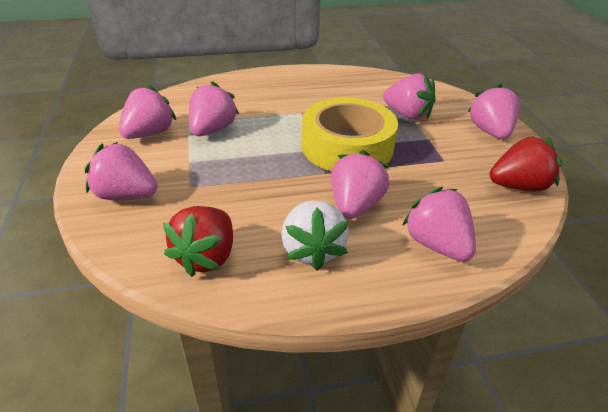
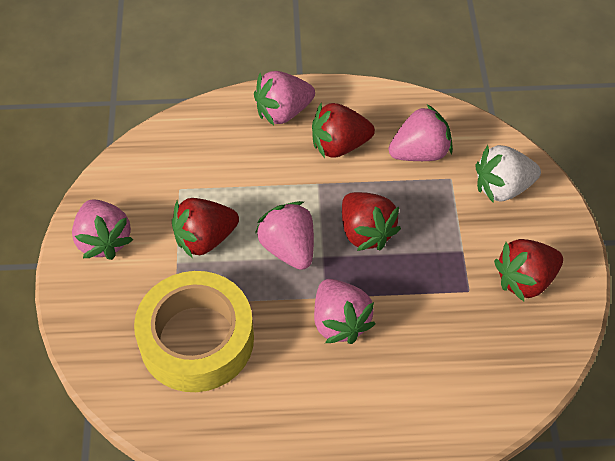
pink strawberry: 7 -> 5
red strawberry: 2 -> 4

